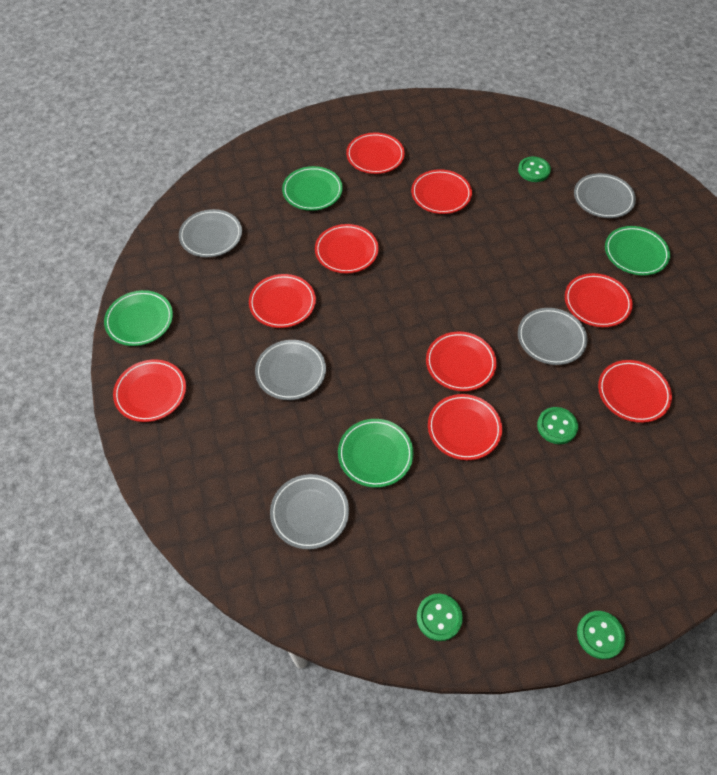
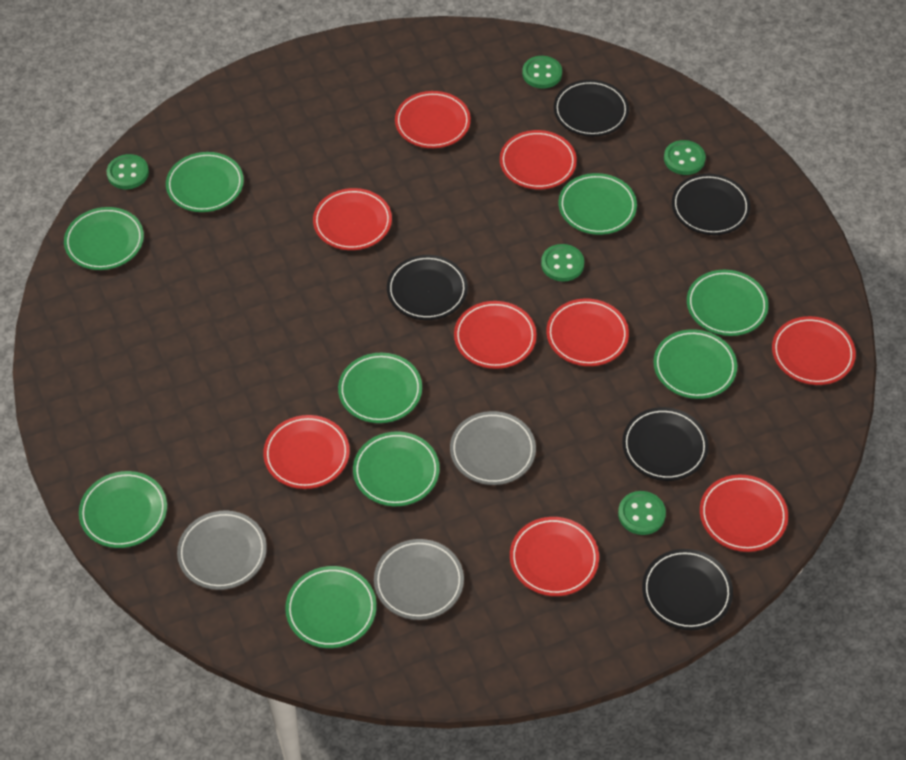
black plate: 0 -> 5
green button: 4 -> 5
green plate: 4 -> 9
grey plate: 5 -> 3

